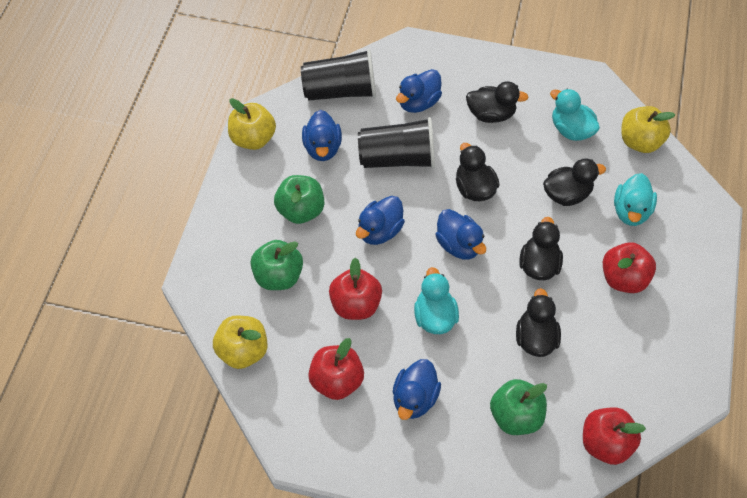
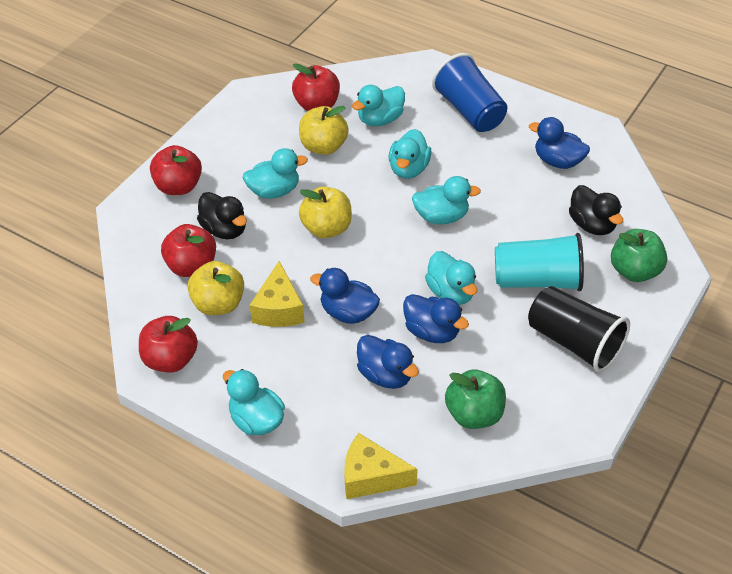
black cup: 2 -> 1
black duck: 5 -> 2
blue cup: 0 -> 1
blue duck: 5 -> 4
green apple: 3 -> 2
turquoise cup: 0 -> 1
turquoise duck: 3 -> 6
yellow cheese: 0 -> 2

